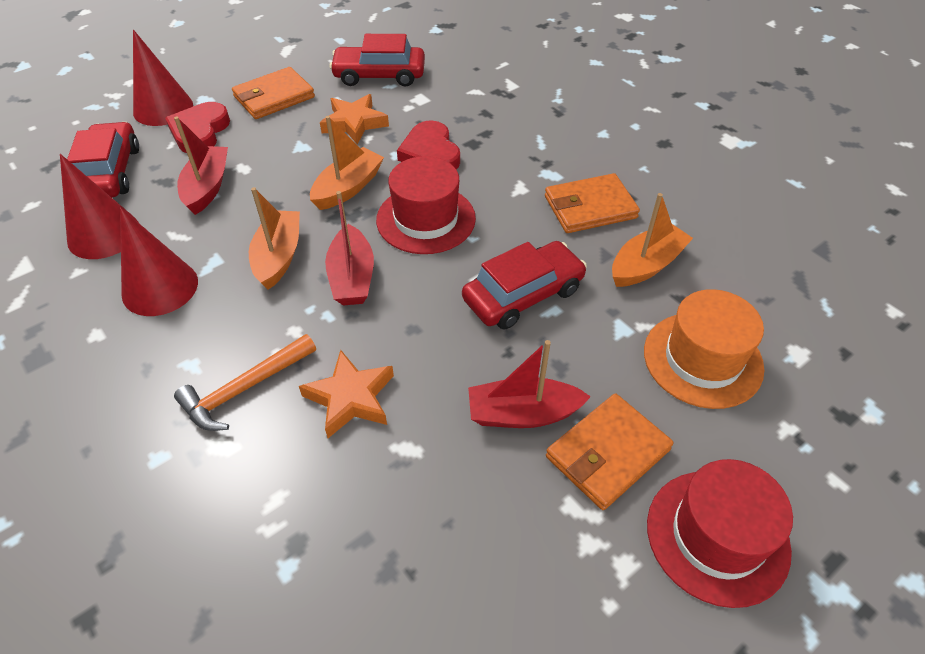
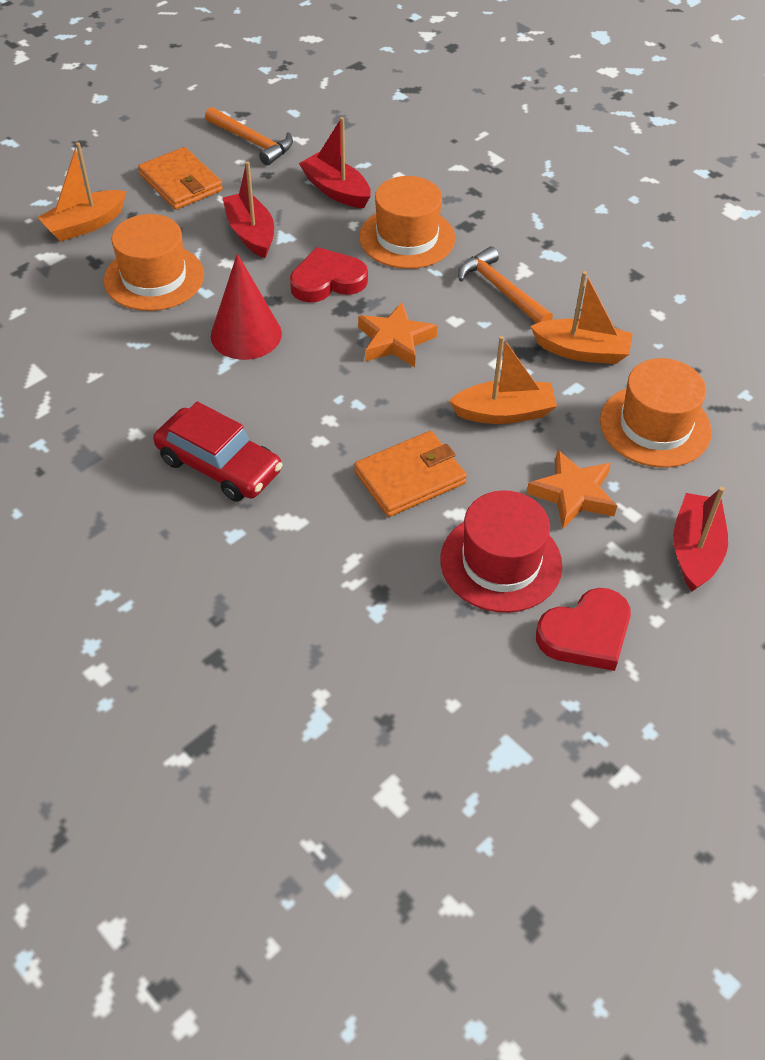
orange hammer: 1 -> 2
orange hat: 1 -> 3
orange wallet: 3 -> 2
red car: 3 -> 1
red cone: 3 -> 1
red hat: 2 -> 1

